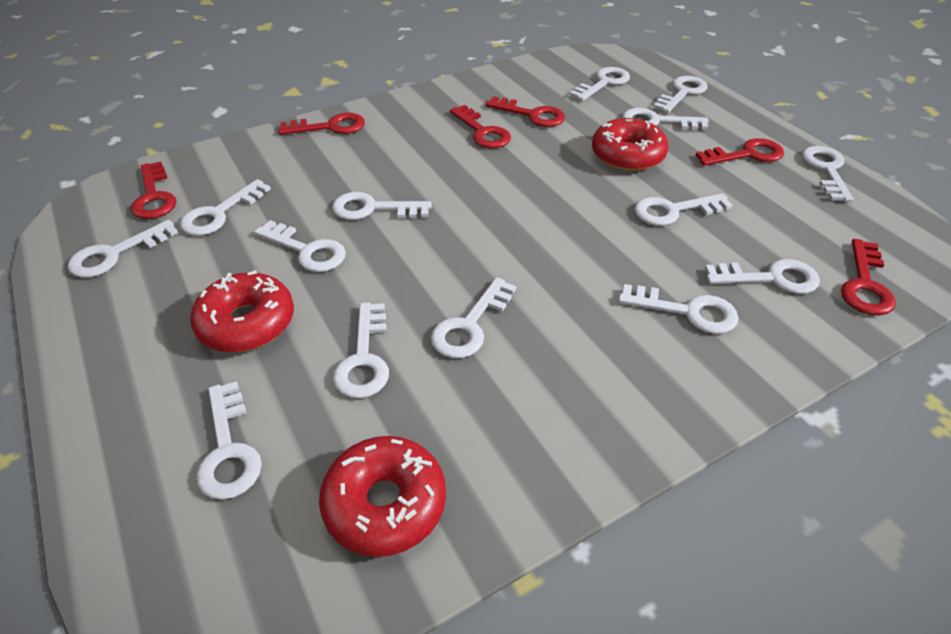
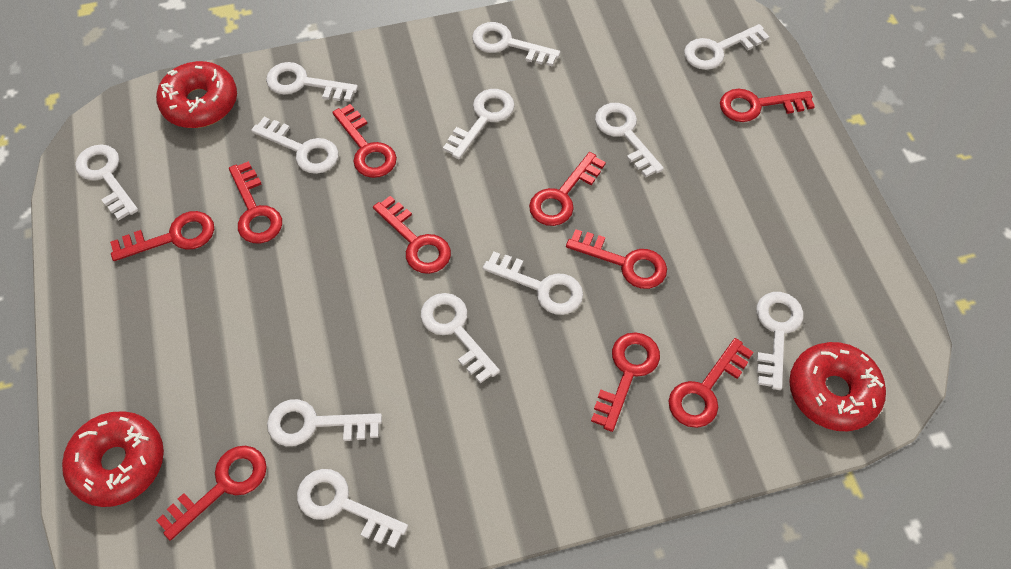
red key: 6 -> 10
white key: 14 -> 12

